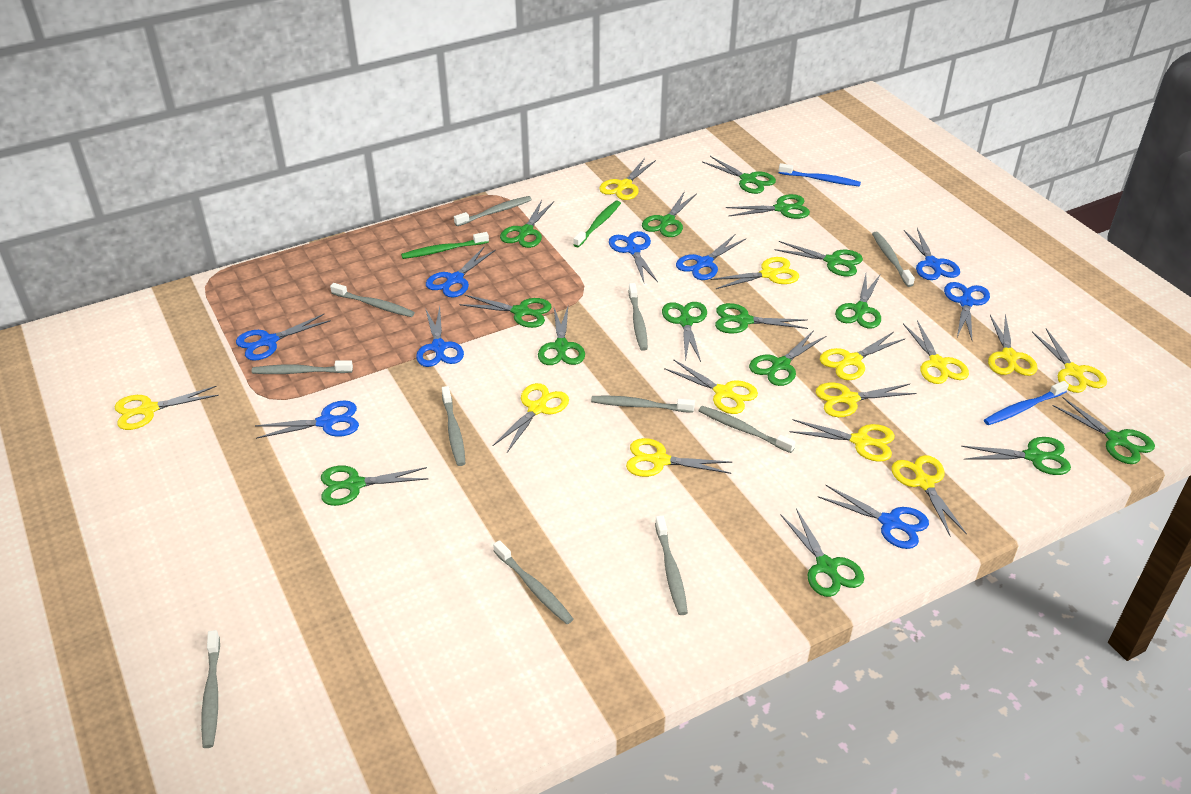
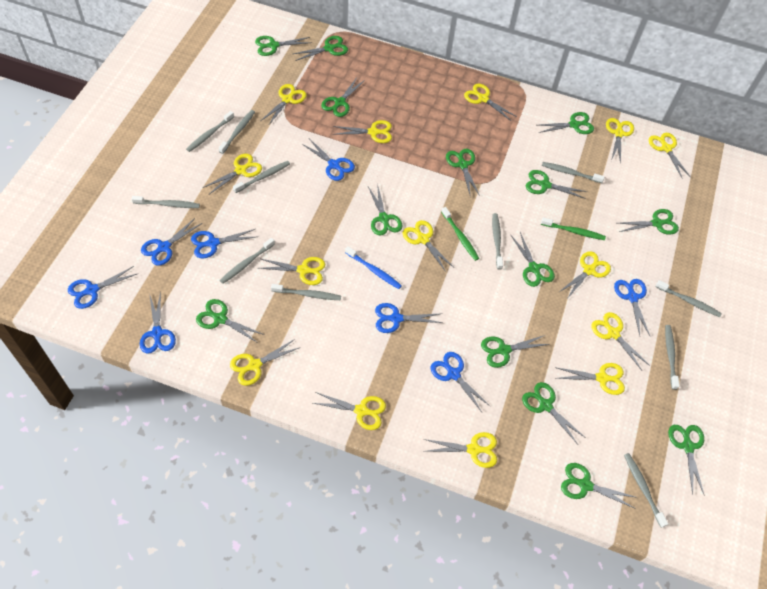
blue scissors: 9 -> 8
blue toothbrush: 2 -> 1
green scissors: 15 -> 14
yellow scissors: 13 -> 14

